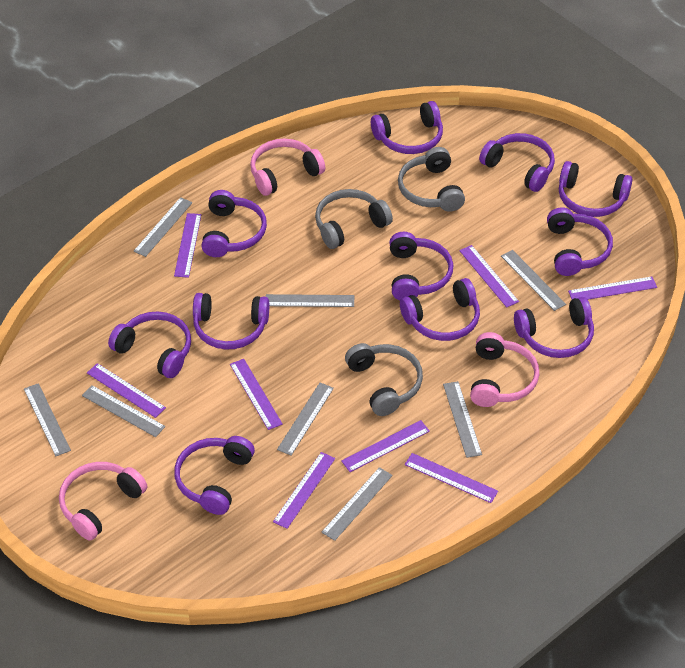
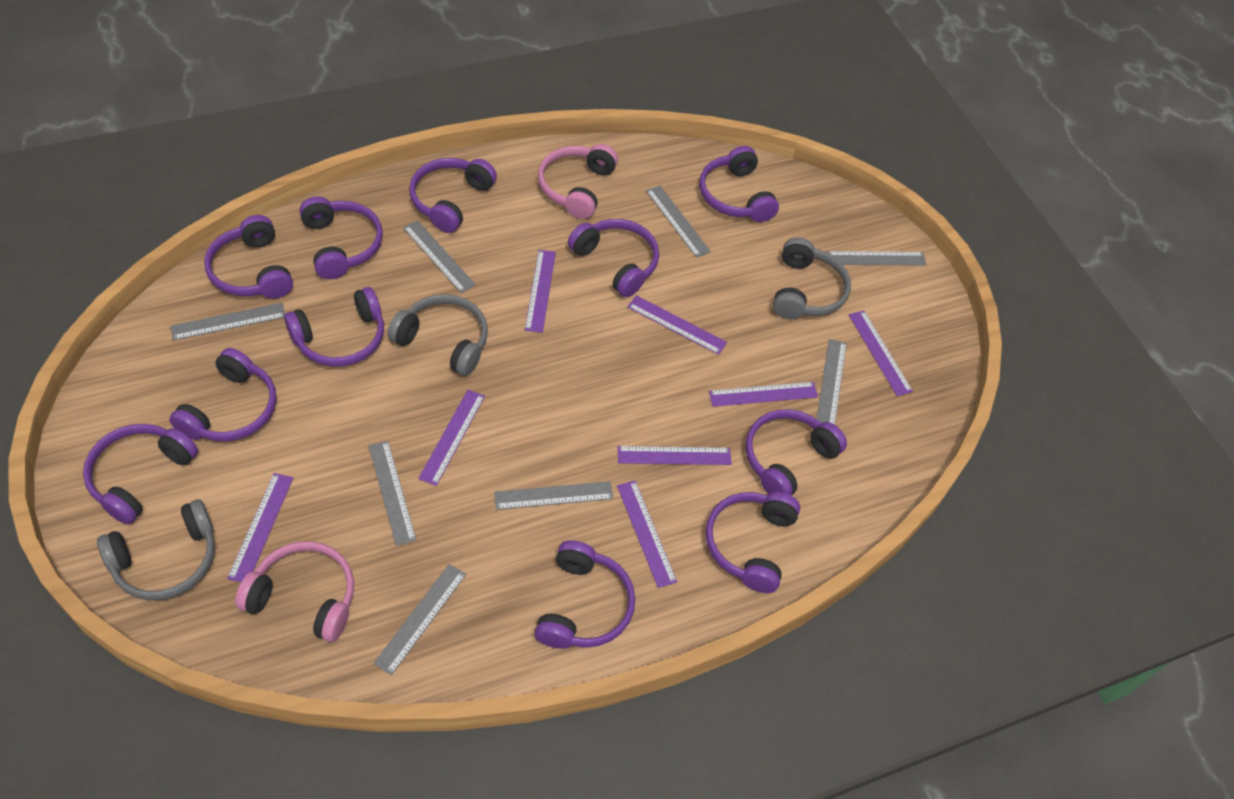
pink headphones: 3 -> 2

